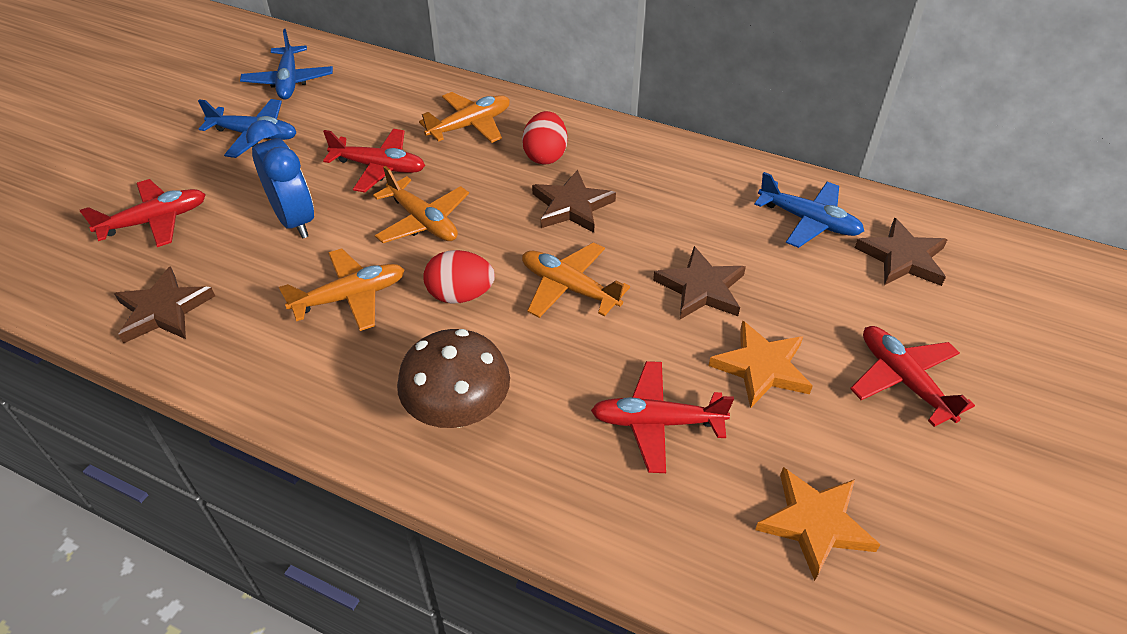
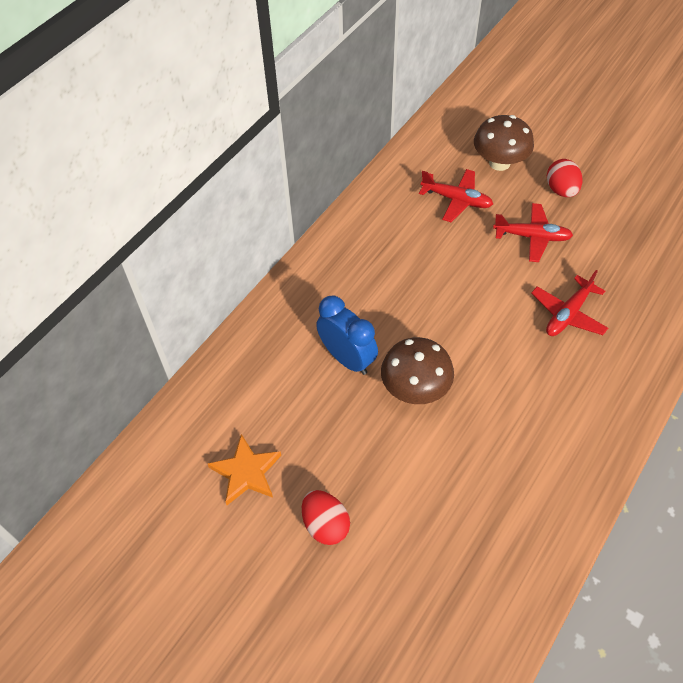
blue plane: 3 -> 0
brown mushroom: 1 -> 2
brown star: 4 -> 0
orange plane: 4 -> 0
orange star: 2 -> 1
red plane: 4 -> 3

